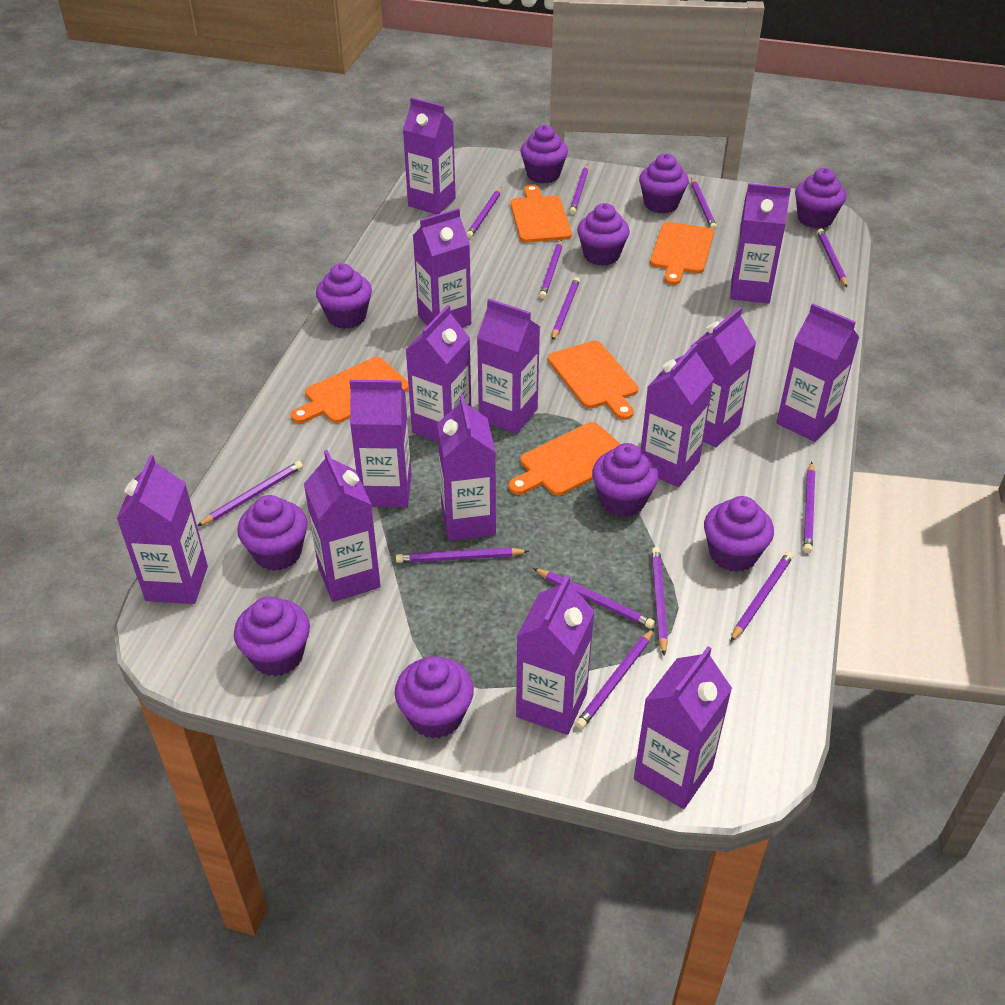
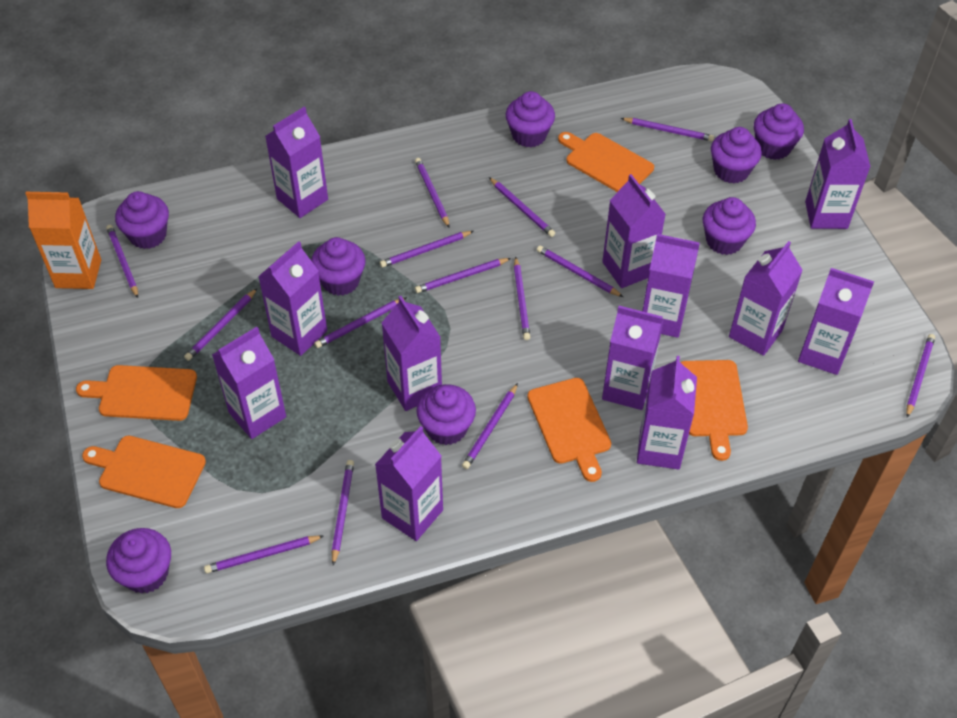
orange carton: 0 -> 1
purple carton: 14 -> 12
purple cupcake: 10 -> 8
purple pencil: 13 -> 14

